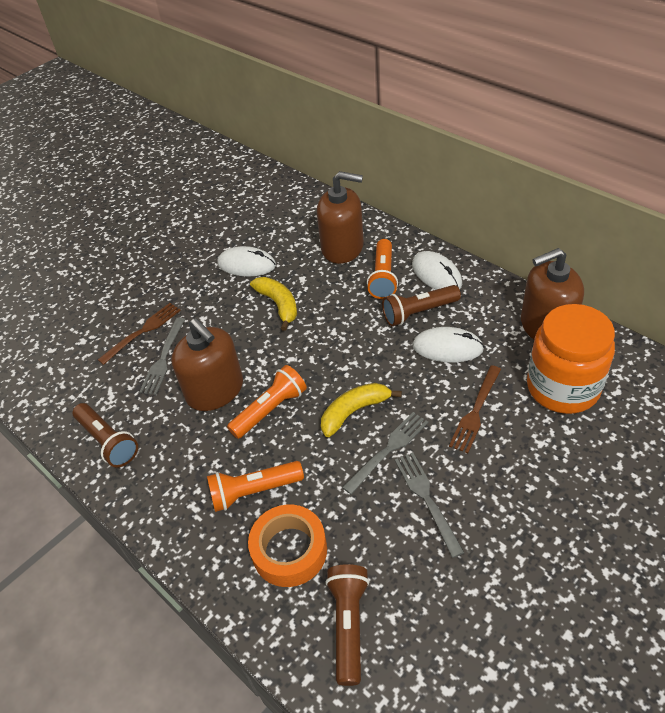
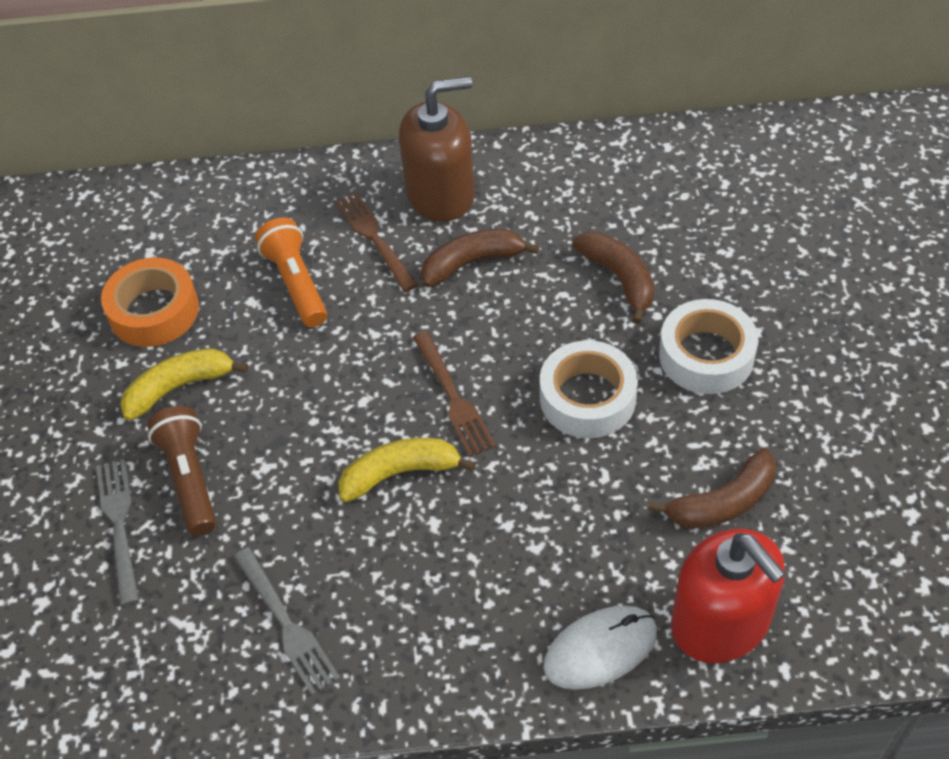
brown banana: 0 -> 3
brown flashlight: 3 -> 1
brown soap dispenser: 3 -> 1
grey fork: 3 -> 2
orange flashlight: 3 -> 1
orange jar: 1 -> 0
red soap dispenser: 0 -> 1
white mouse: 3 -> 1
white tape: 0 -> 2

